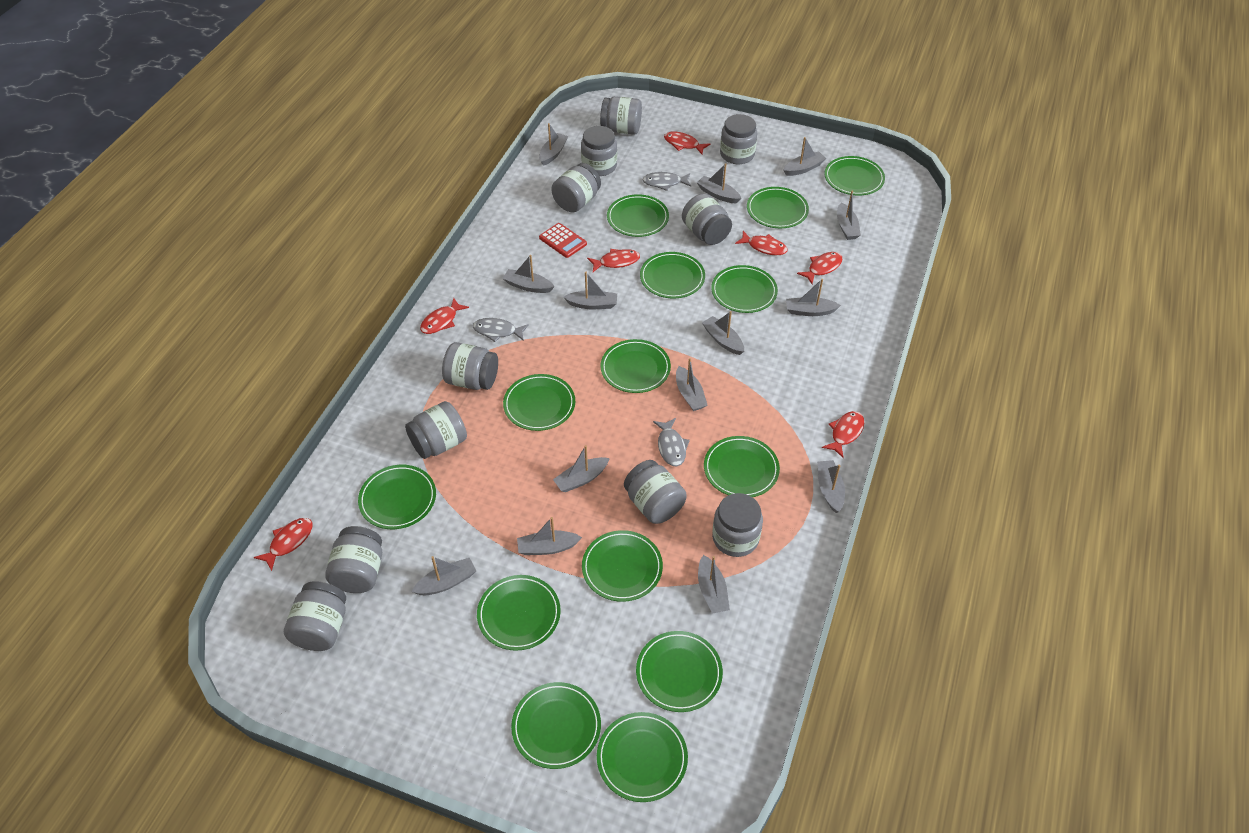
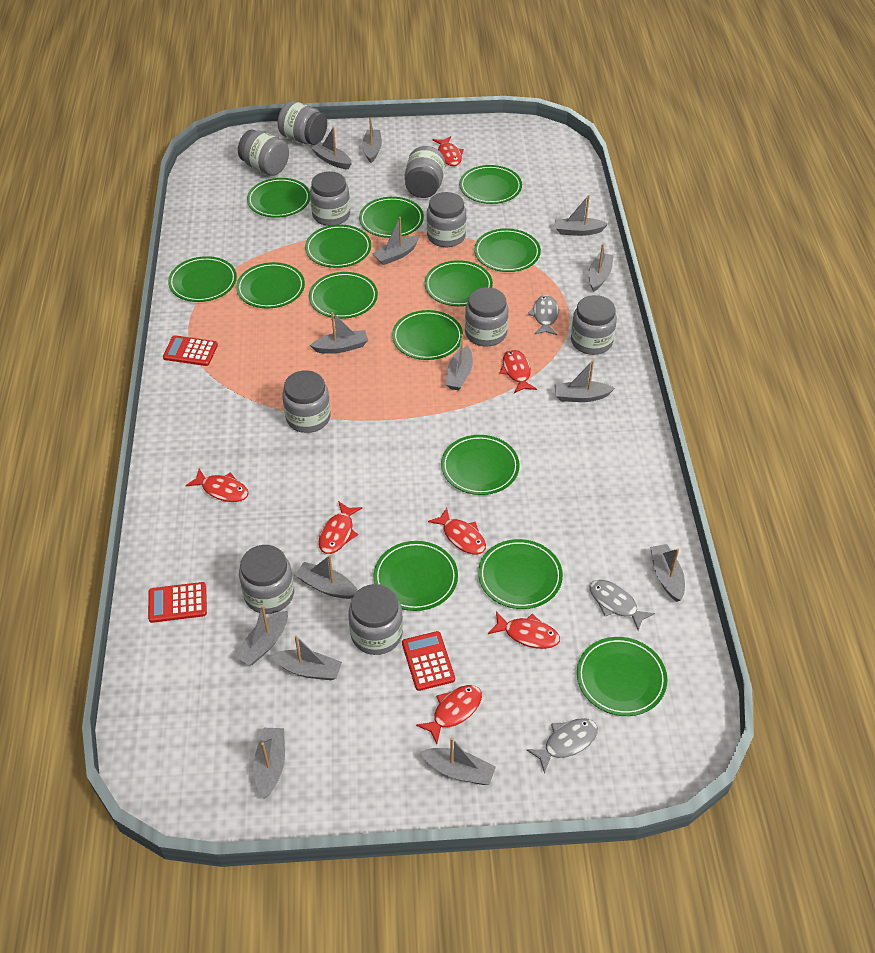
grey jar: 11 -> 10
red calculator: 1 -> 3

